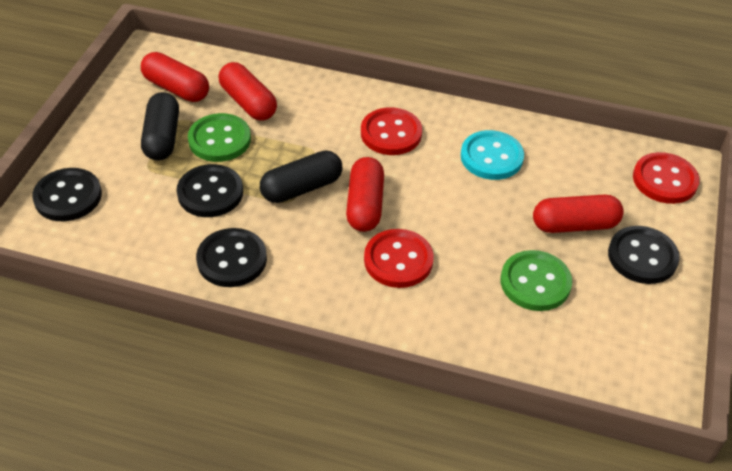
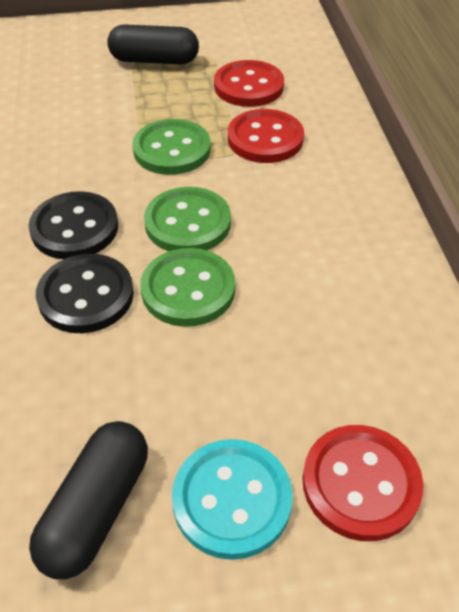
black button: 4 -> 2
green button: 2 -> 3
red capsule: 4 -> 0

